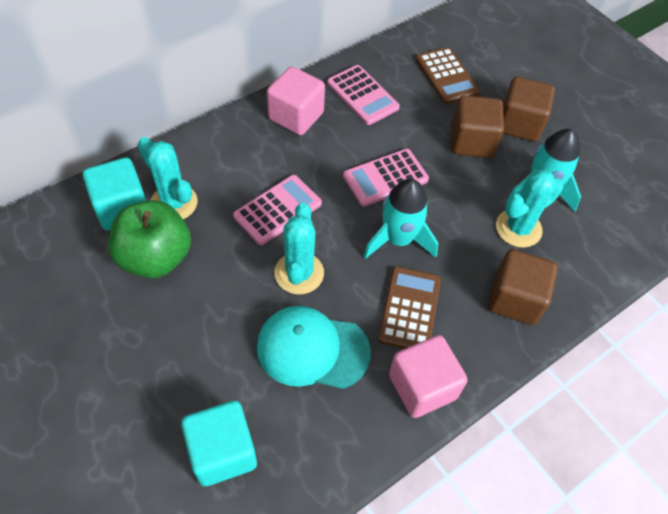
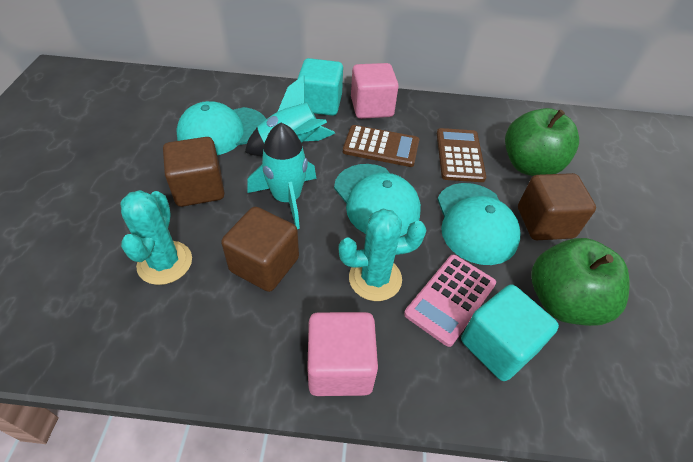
green apple: 1 -> 2
pink calculator: 3 -> 1
turquoise cactus: 3 -> 2
turquoise cap: 1 -> 3

